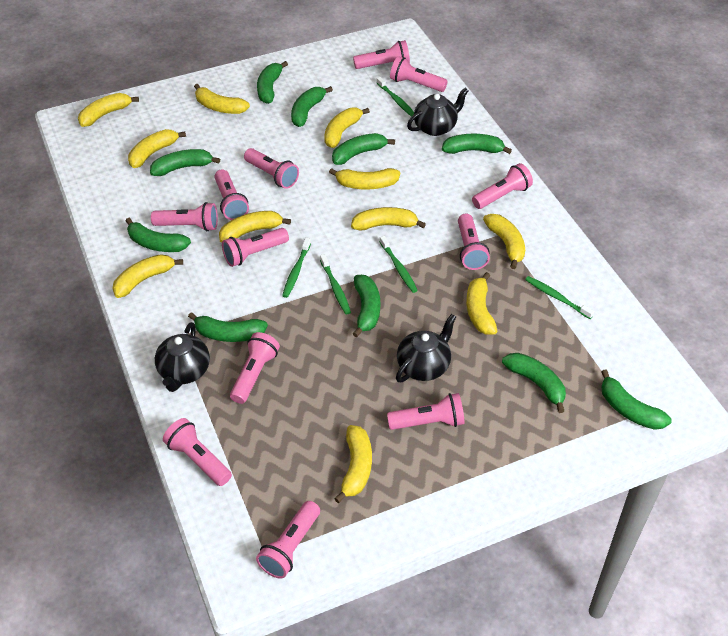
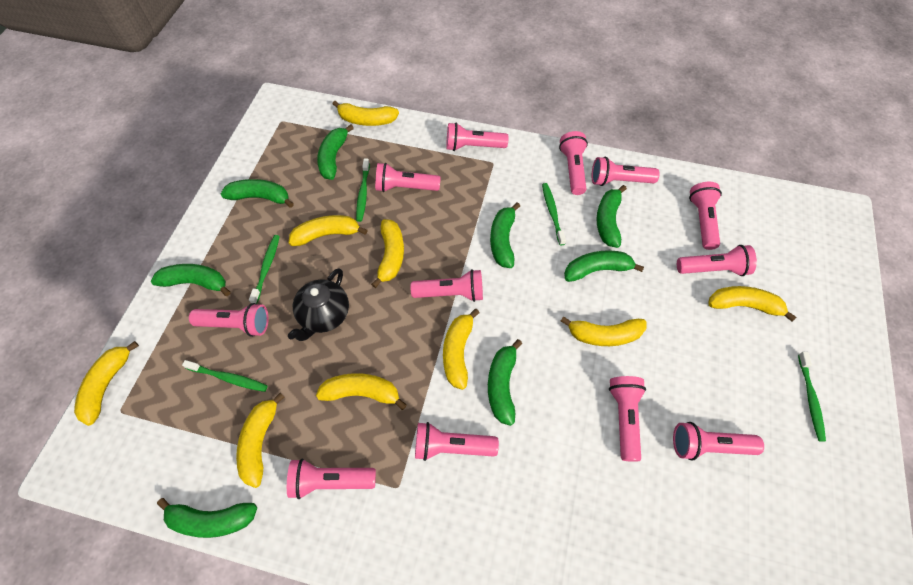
black teapot: 3 -> 1
green banana: 10 -> 8
yellow banana: 11 -> 9

